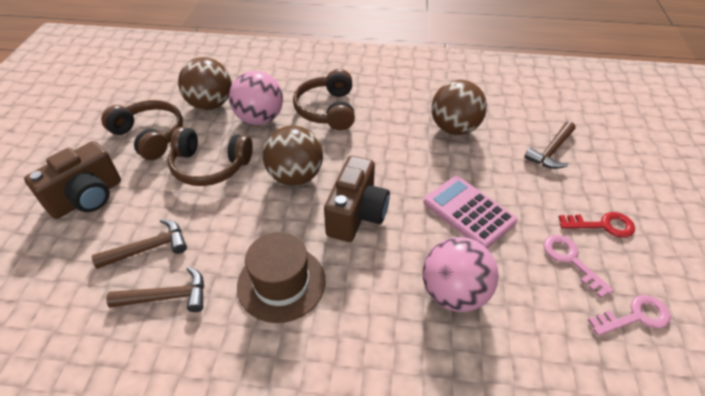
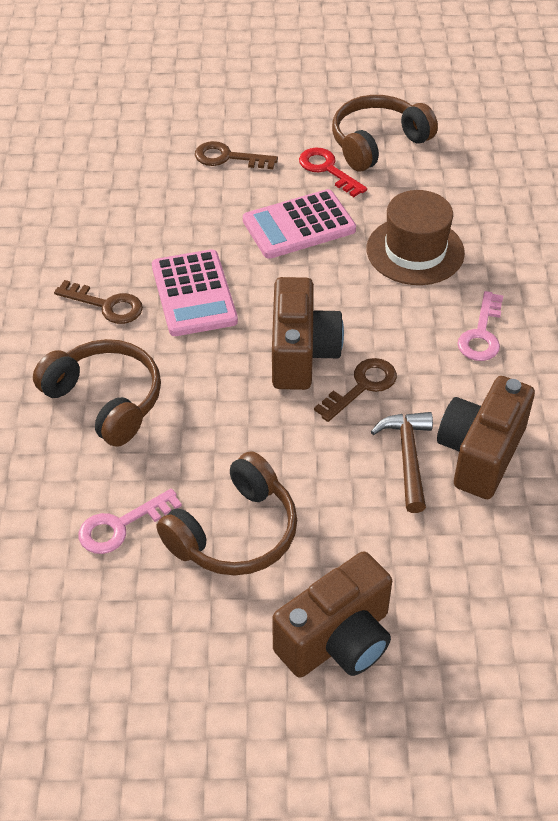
brown ball: 3 -> 0
brown camera: 2 -> 3
brown hammer: 3 -> 1
brown key: 0 -> 3
pink ball: 2 -> 0
pink calculator: 1 -> 2

